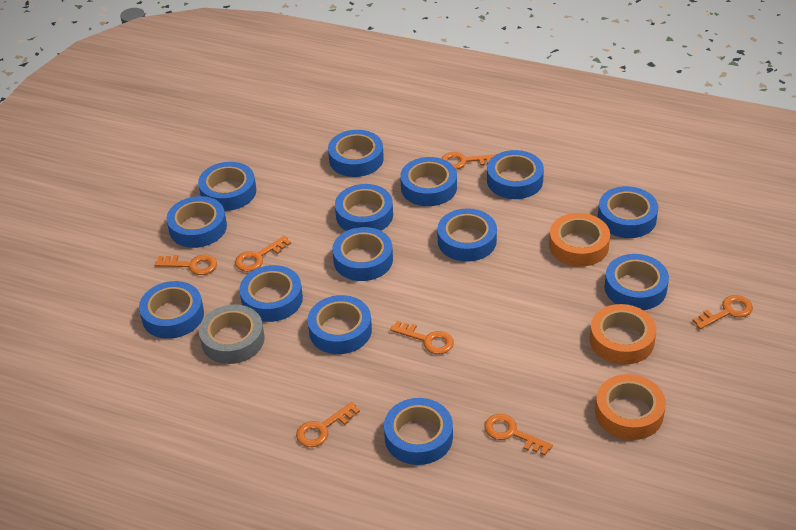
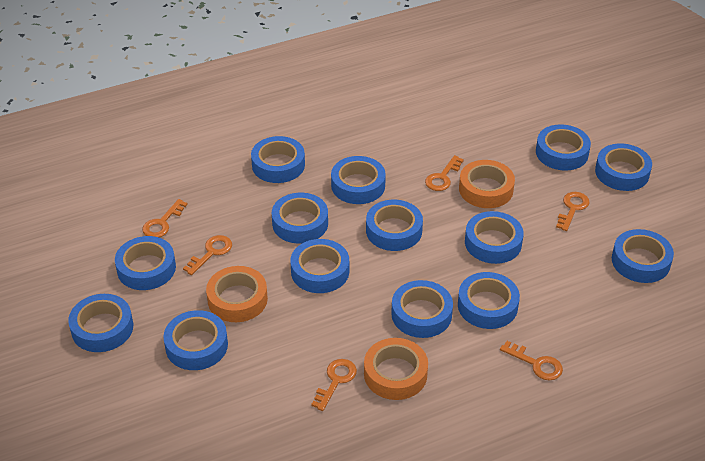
grey tape: 1 -> 0
orange key: 7 -> 6

